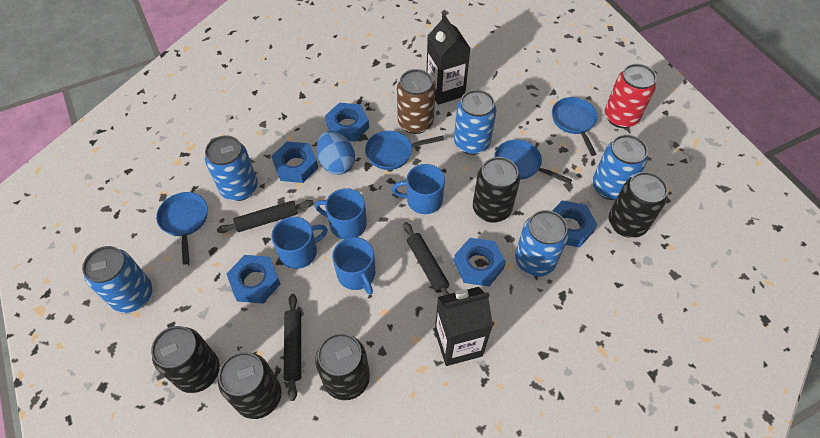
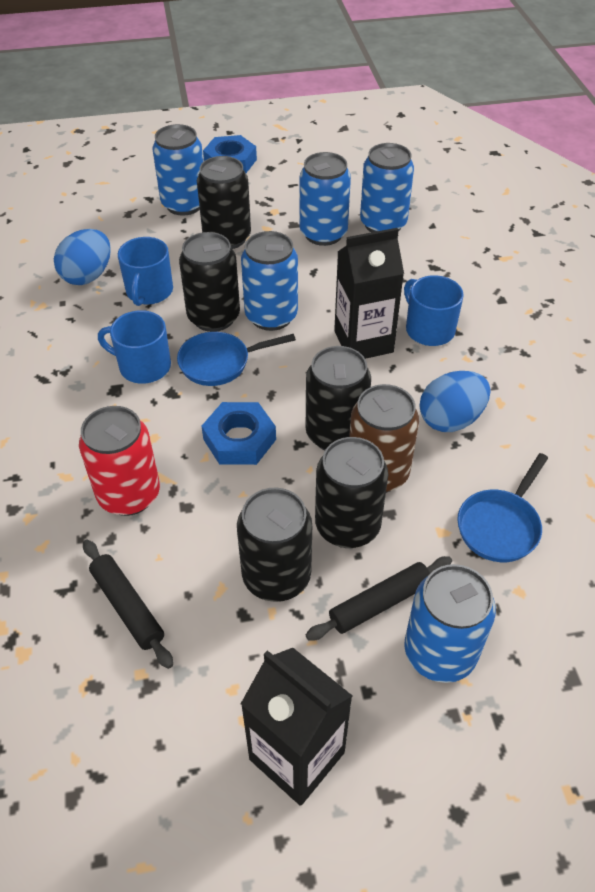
black rolling pin: 3 -> 2
blue egg: 1 -> 2
blue mug: 4 -> 3
blue nut: 5 -> 2
blue pan: 4 -> 2

